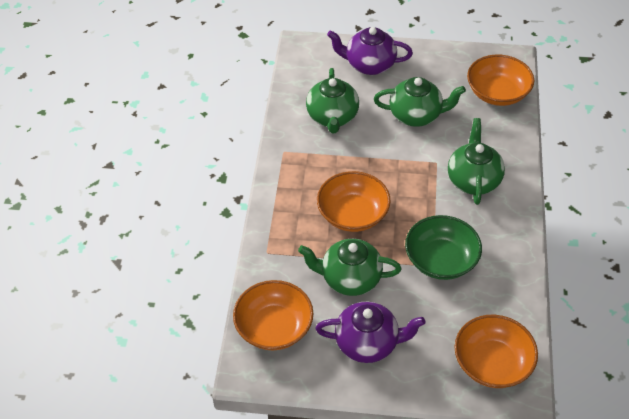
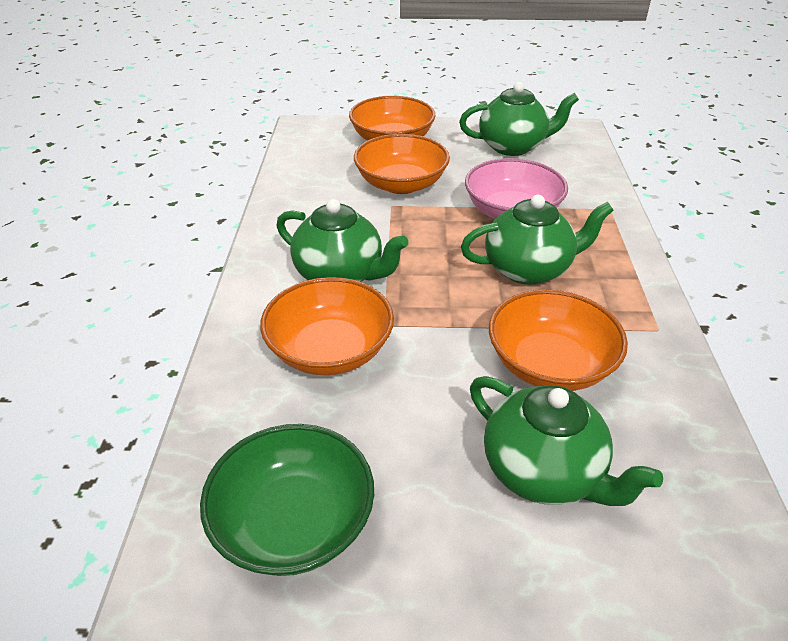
pink bowl: 0 -> 1
purple teapot: 2 -> 0

